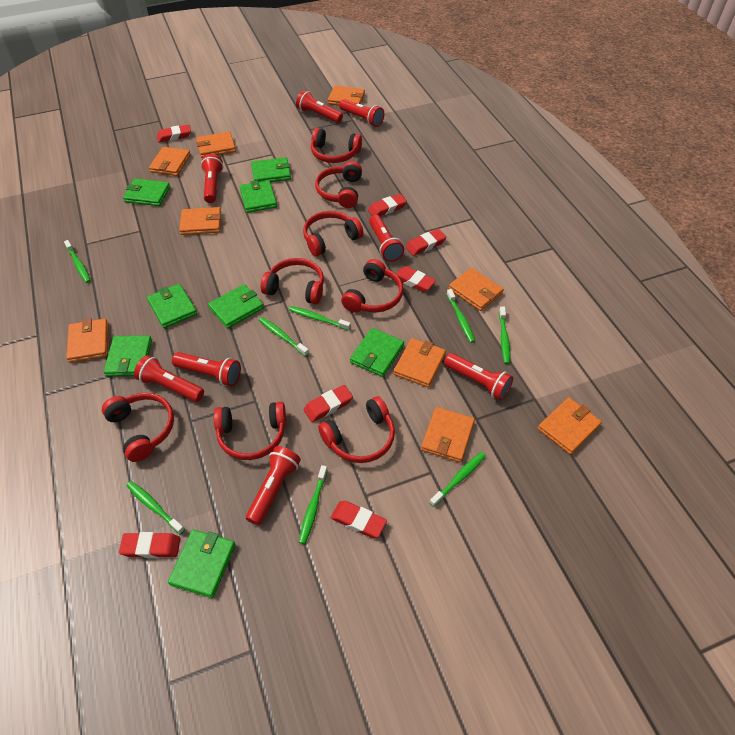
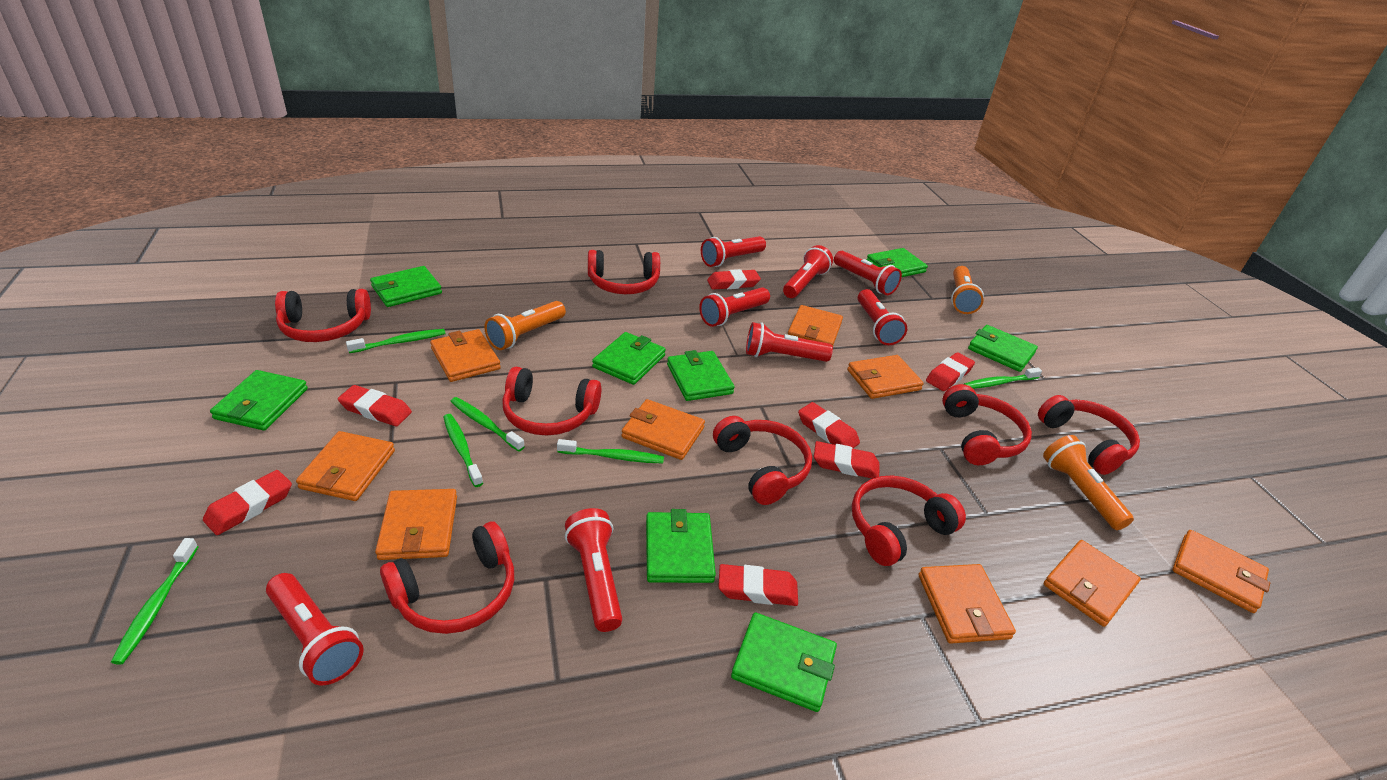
green toothbrush: 8 -> 6
orange flashlight: 0 -> 3

